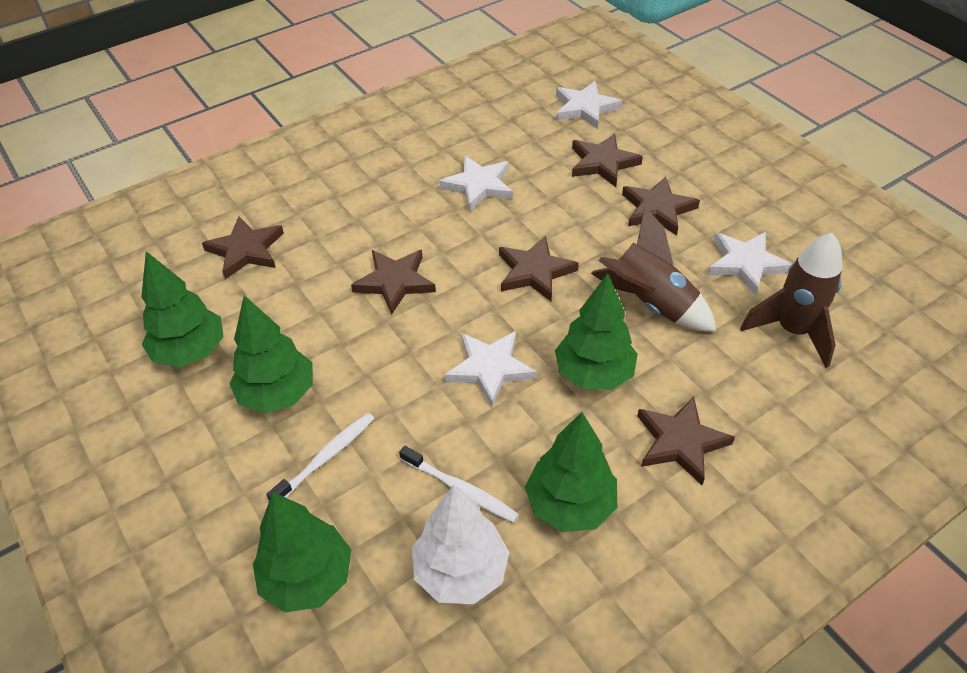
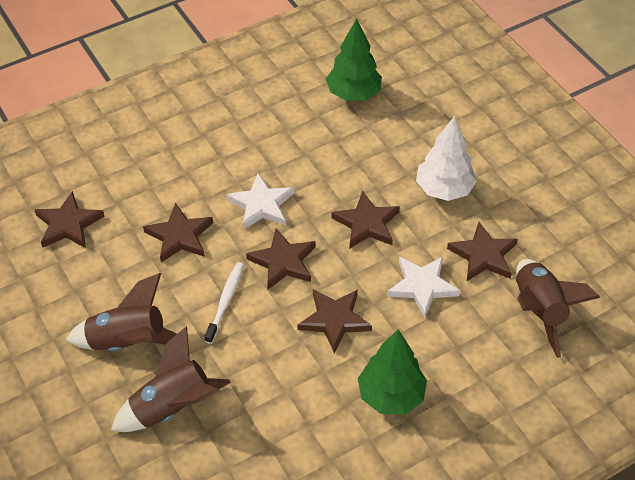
brown rocket: 2 -> 3
green tree: 5 -> 2
white star: 4 -> 2
white toothbrush: 2 -> 1

